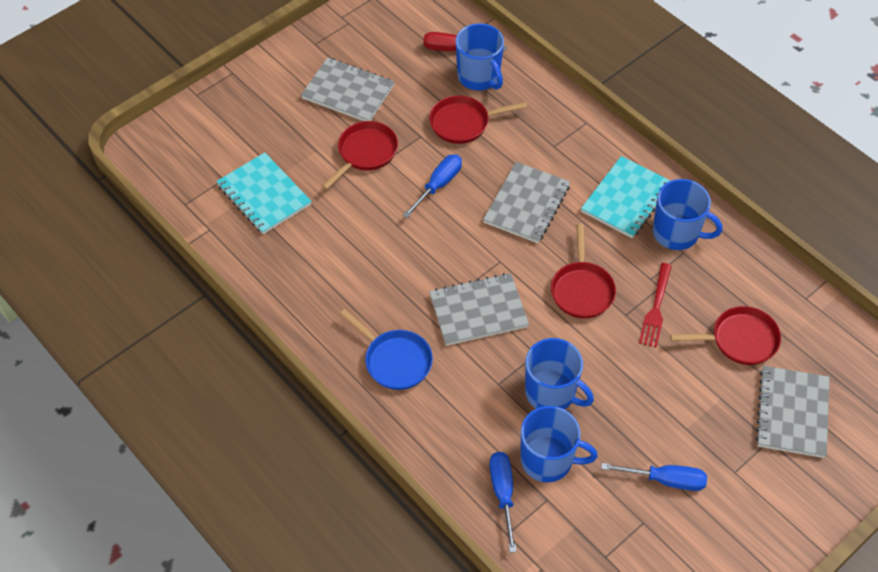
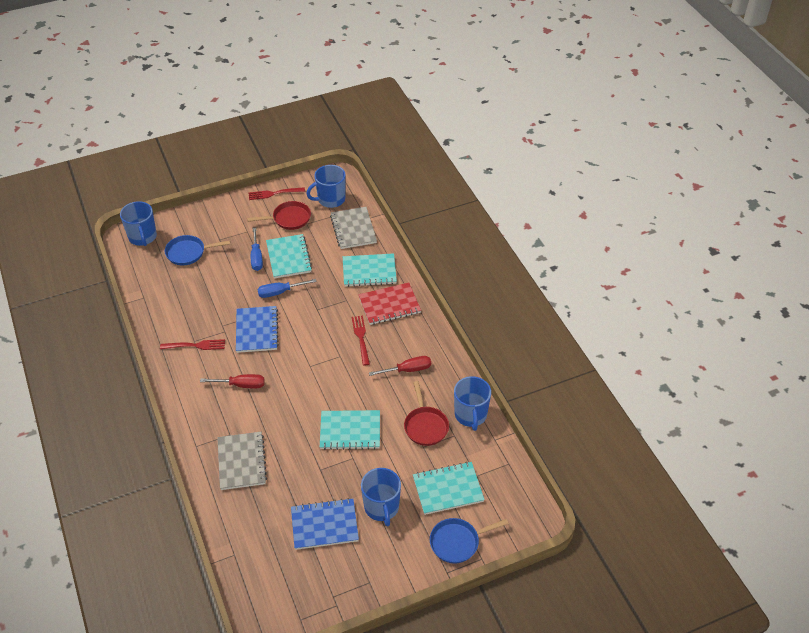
blue notebook: 0 -> 2
blue pan: 1 -> 2
blue screwdriver: 3 -> 2
grey notebook: 4 -> 2
red fork: 1 -> 3
red notebook: 0 -> 1
red pan: 4 -> 2
red screwdriver: 1 -> 2
turquoise notebook: 2 -> 4

